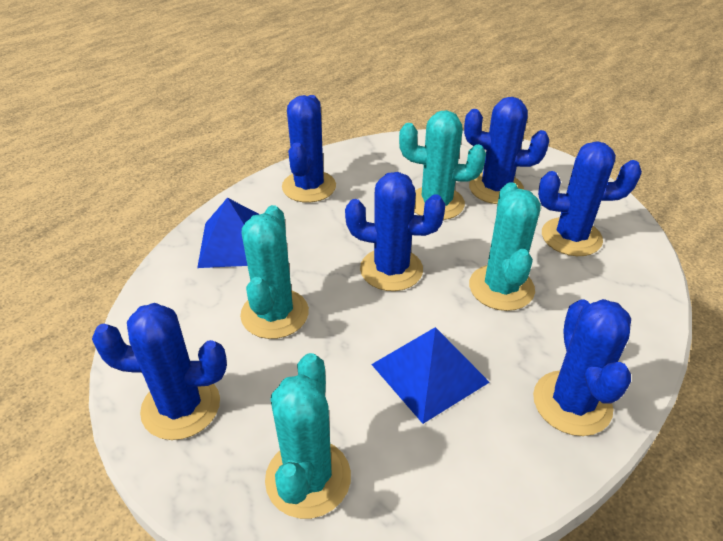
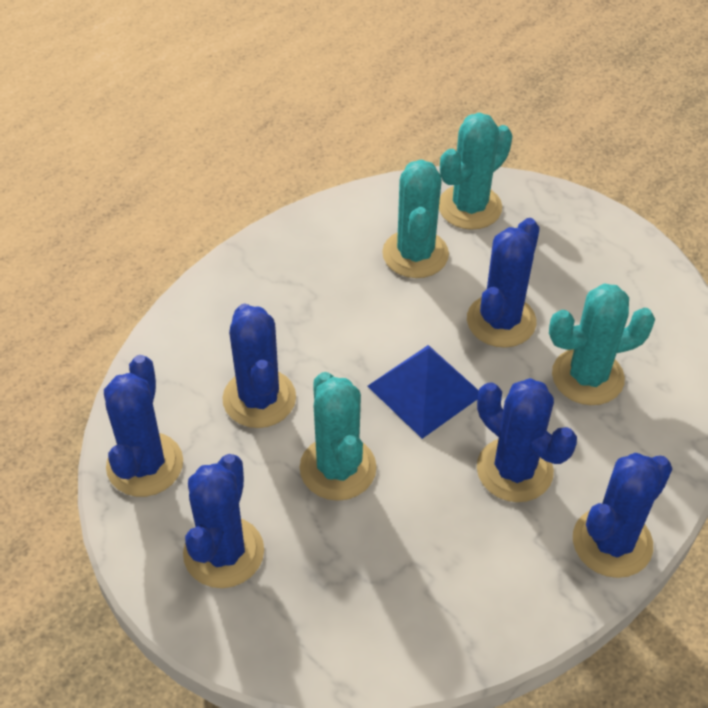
blue pyramid: 2 -> 1

